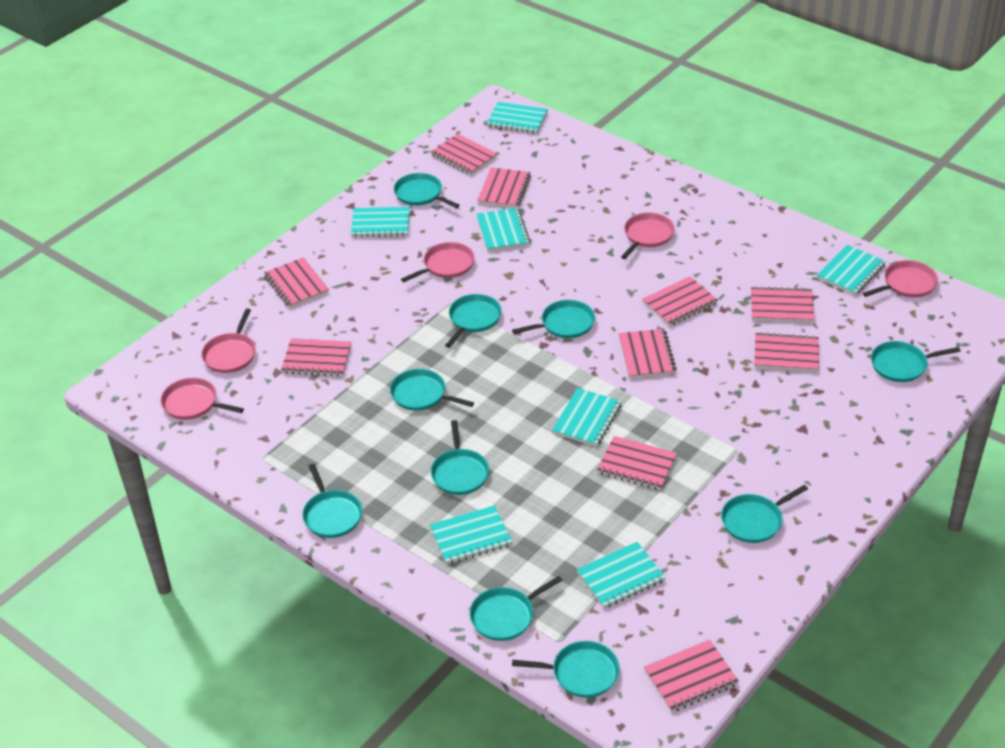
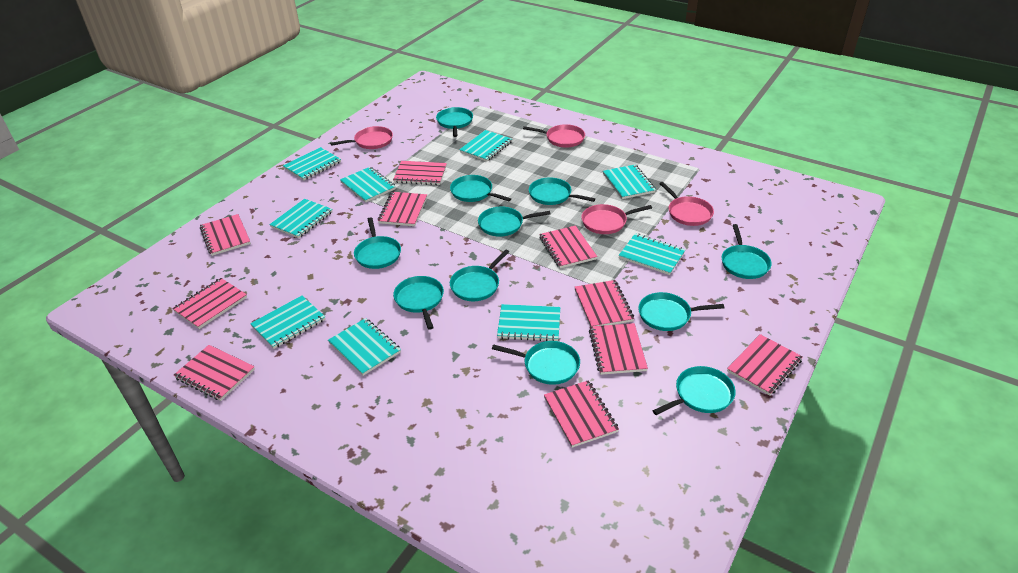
pink pan: 5 -> 4
turquoise notebook: 7 -> 9
turquoise pan: 10 -> 11

